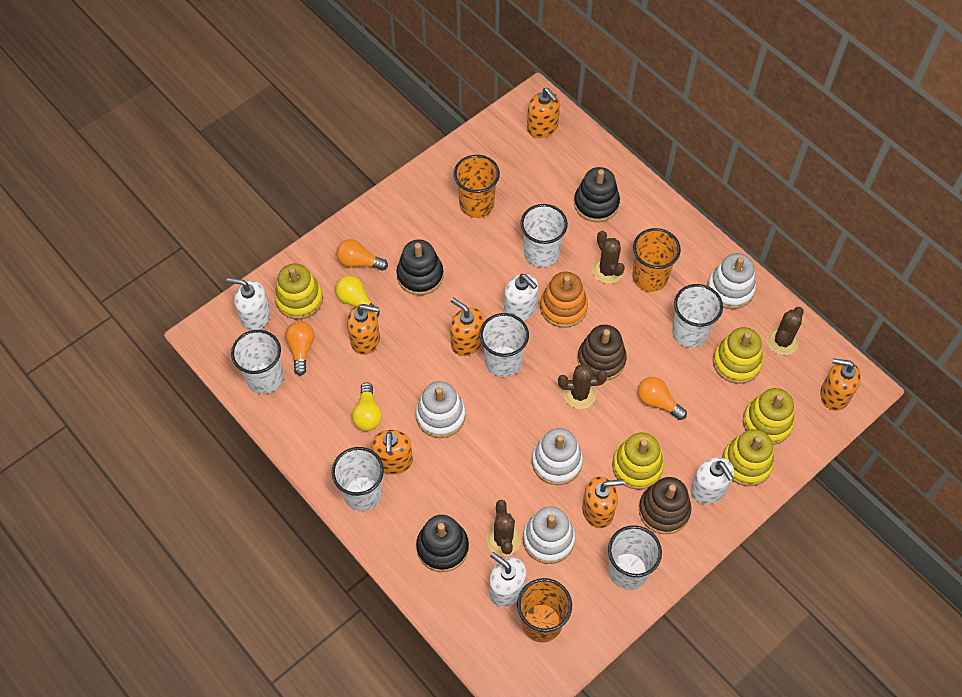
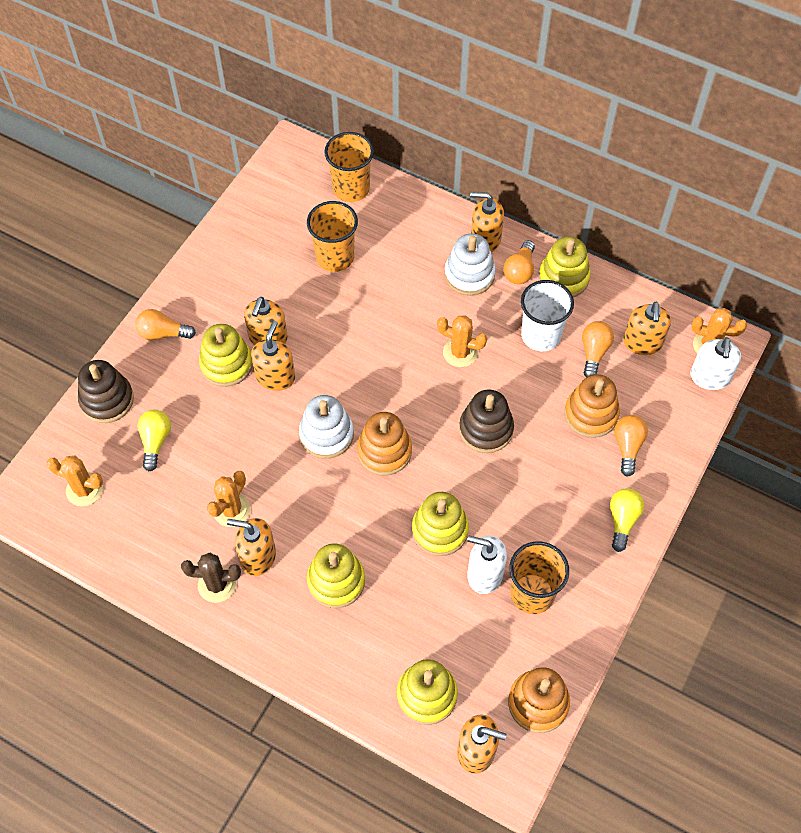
black stacking toy: 3 -> 0
brown cactus: 4 -> 1
orange cactus: 0 -> 4
orange light bulb: 3 -> 4
orange stacking toy: 1 -> 3
white cup: 6 -> 1
white soap dispenser: 4 -> 2
white stacking toy: 4 -> 2

